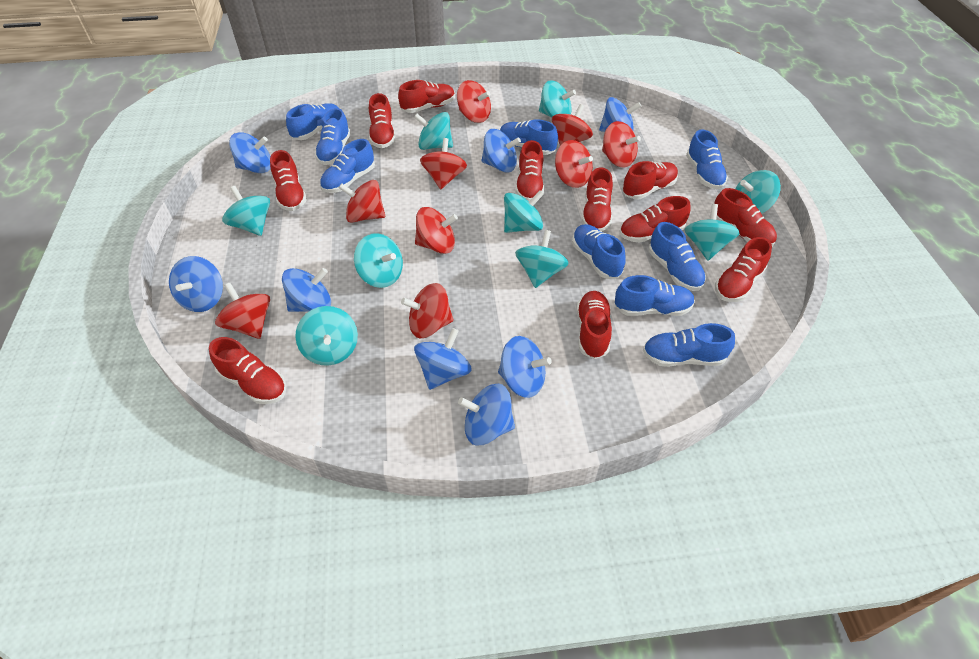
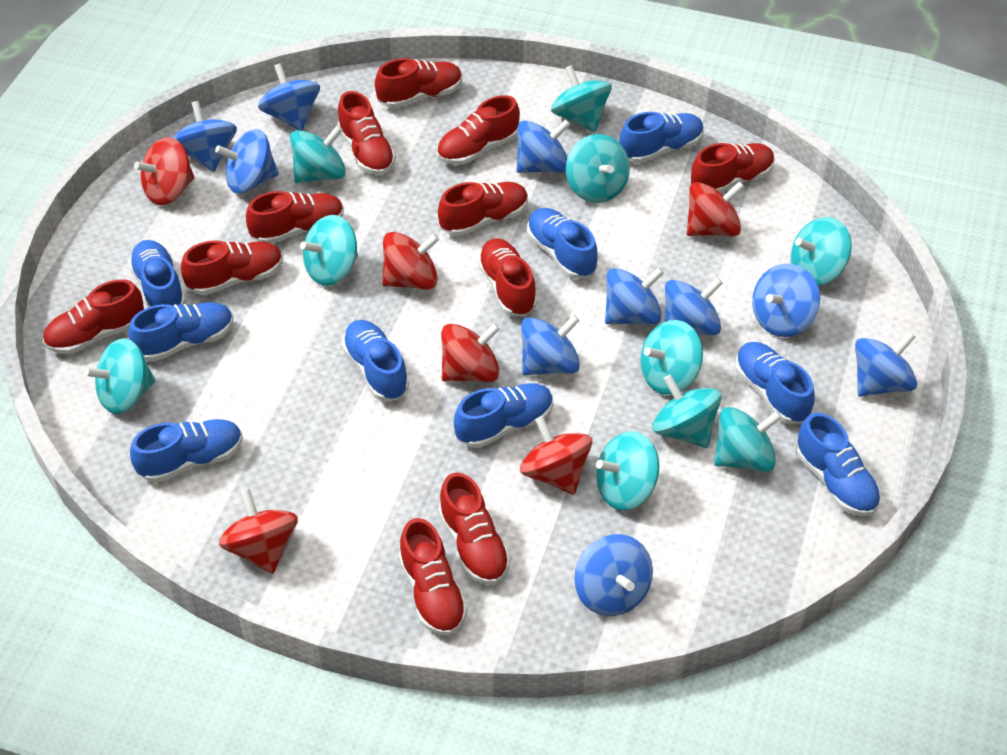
blue spinning top: 8 -> 10
red spinning top: 9 -> 6
turquoise spinning top: 9 -> 10

